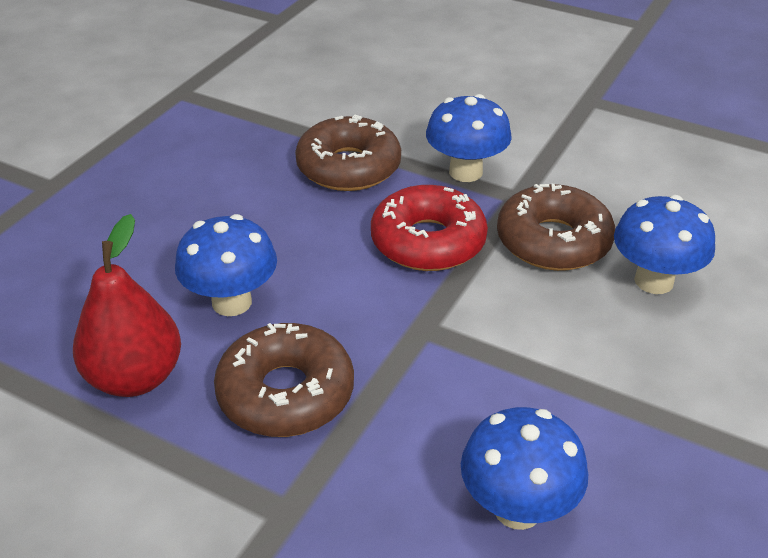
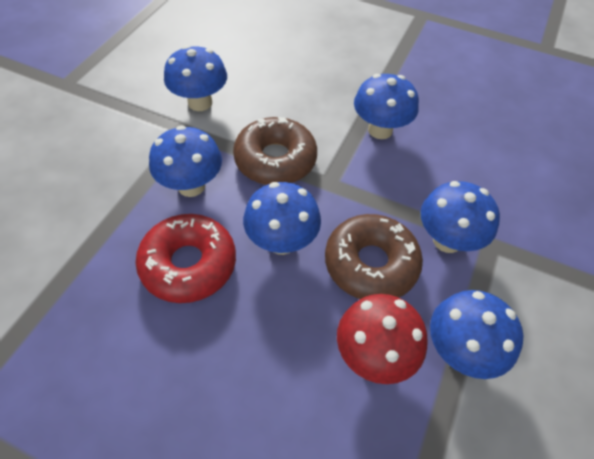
blue mushroom: 4 -> 6
brown donut: 3 -> 2
red mushroom: 0 -> 1
red pear: 1 -> 0

